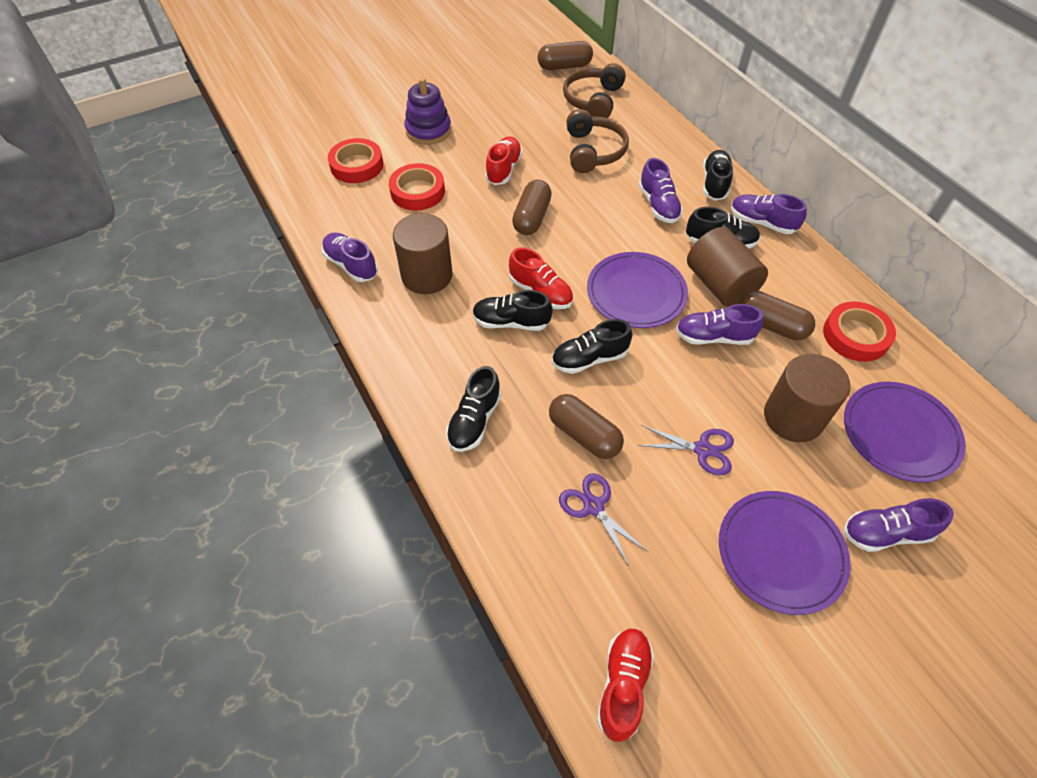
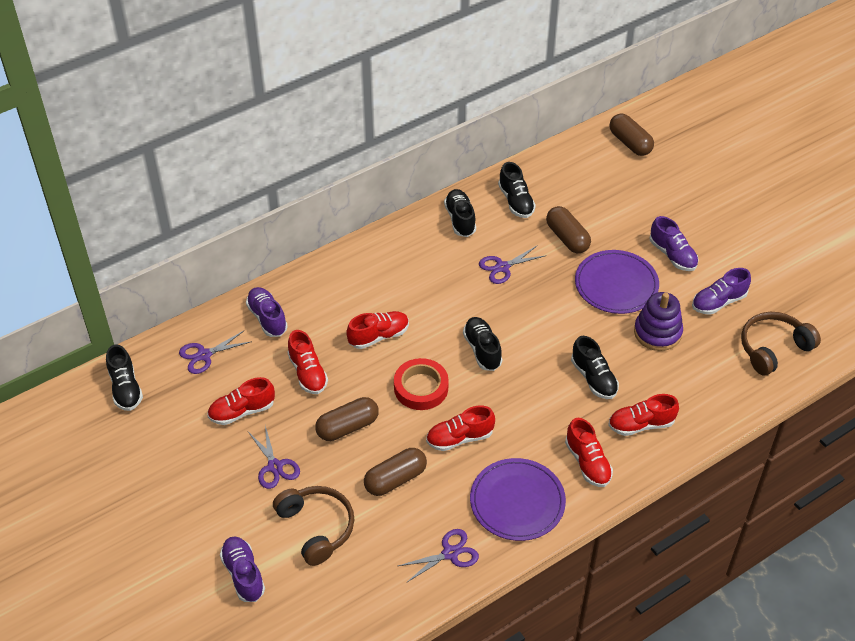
brown cylinder: 3 -> 0
purple plate: 3 -> 2
purple scissors: 2 -> 4
purple shoe: 5 -> 4
red shoe: 3 -> 6
red tape: 3 -> 1

